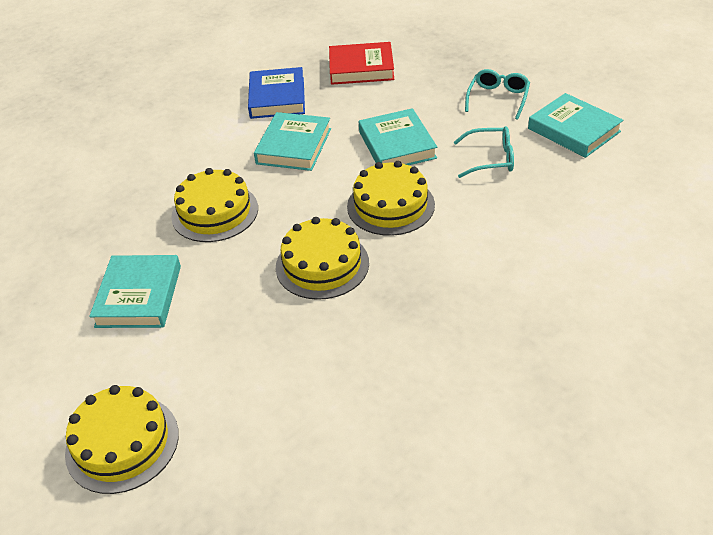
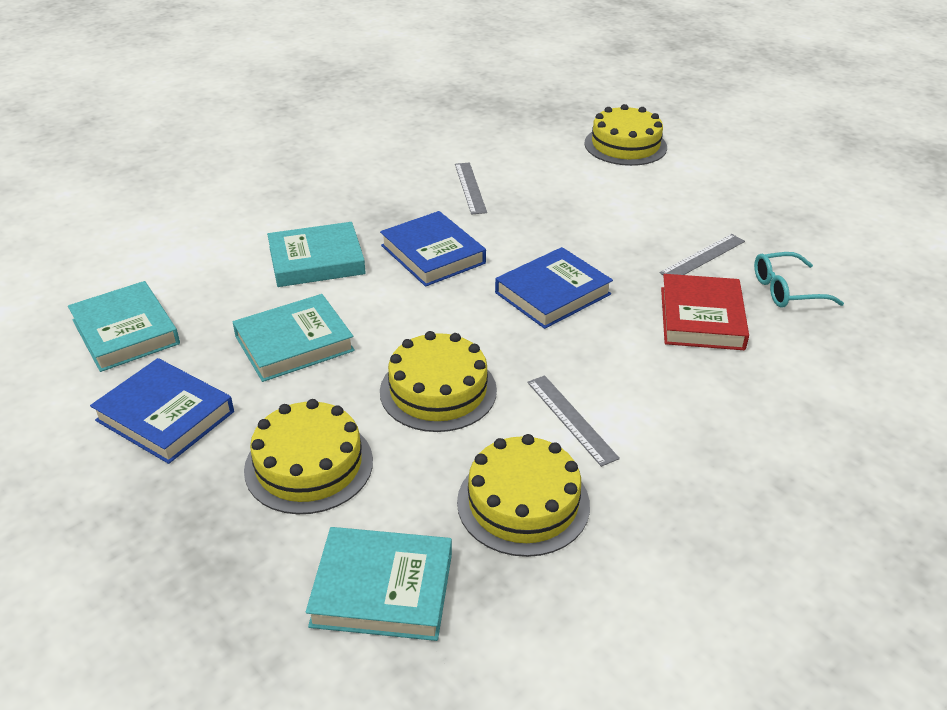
blue book: 1 -> 3
grey ruler: 0 -> 3
turquoise glasses: 2 -> 1

